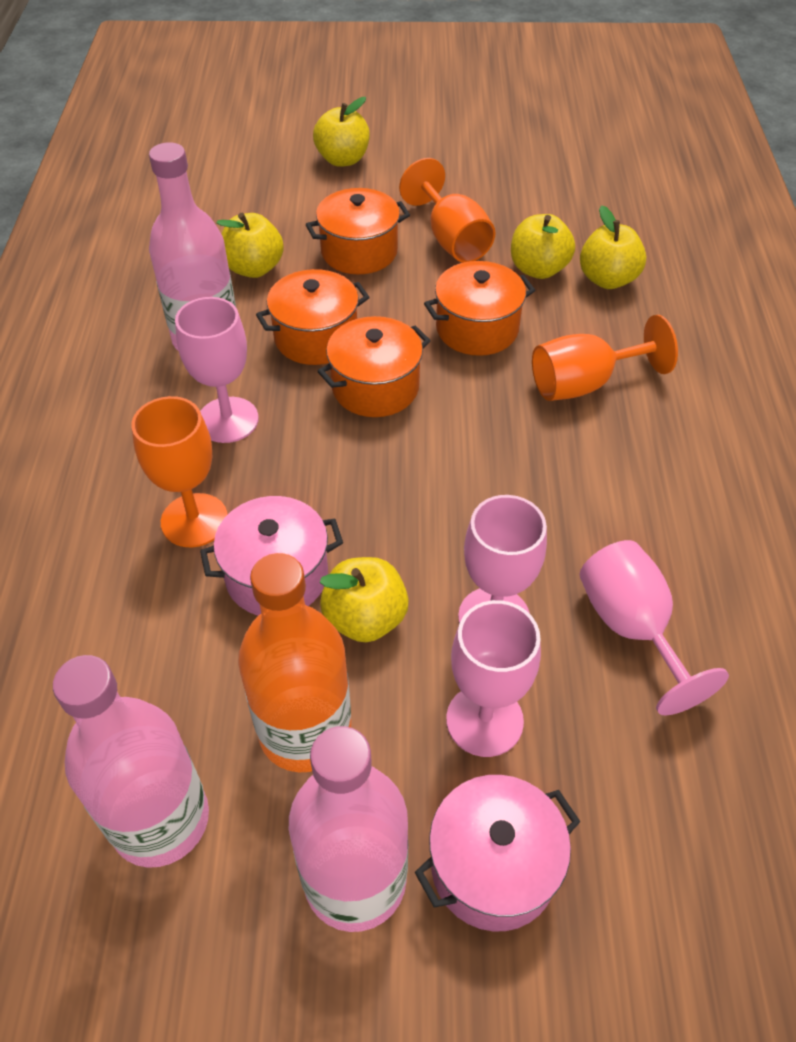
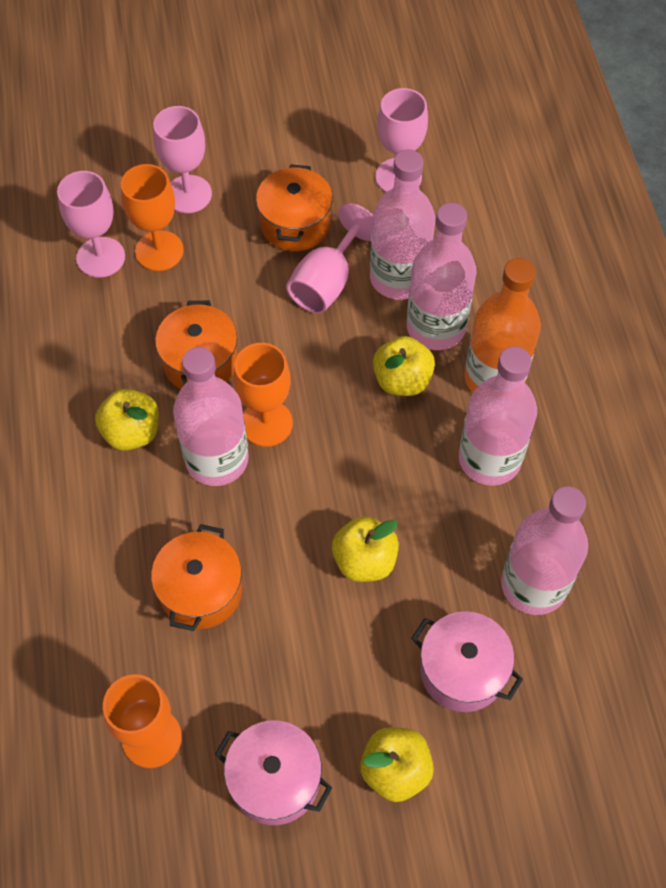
orange pot: 4 -> 3
pink bottle: 3 -> 5
yellow apple: 5 -> 4

